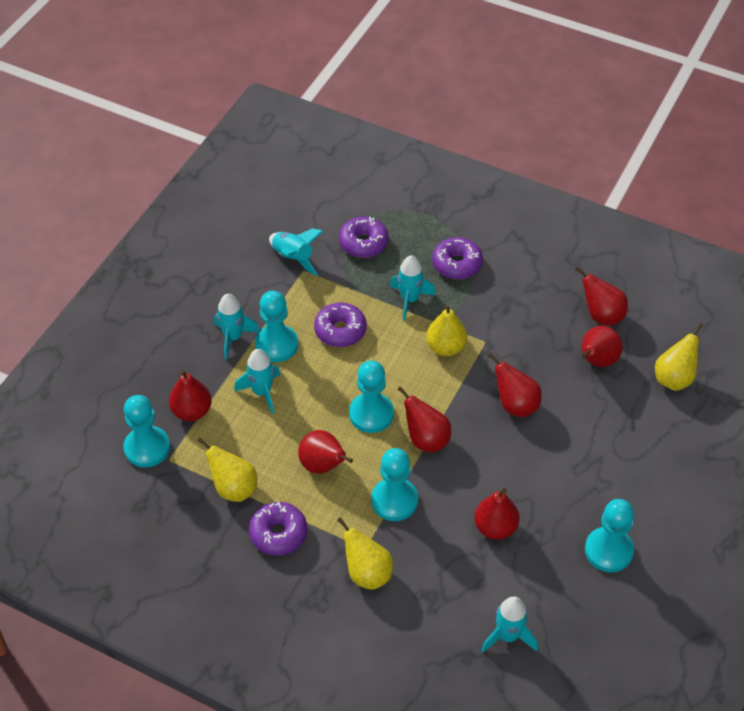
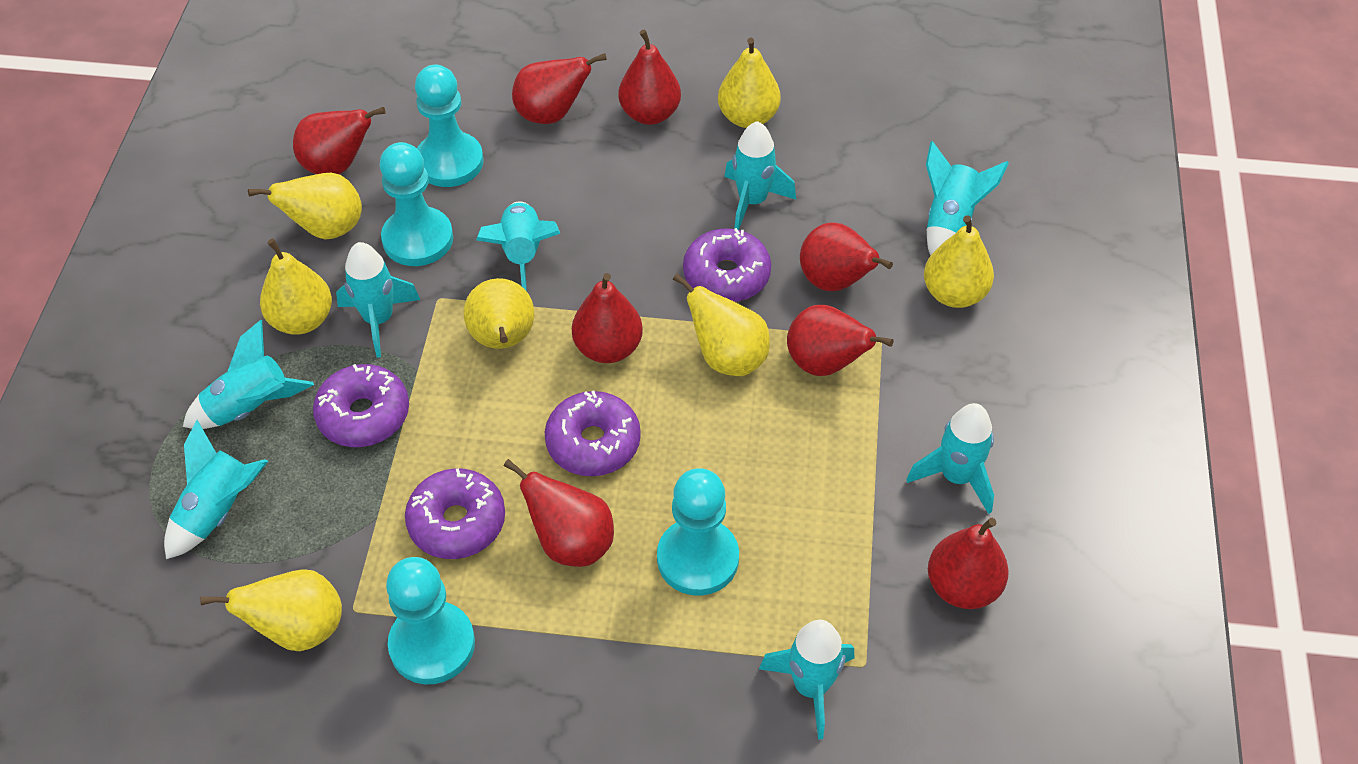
red pear: 7 -> 8
turquoise pawn: 5 -> 4
turquoise rocket: 5 -> 8
yellow pear: 4 -> 7

